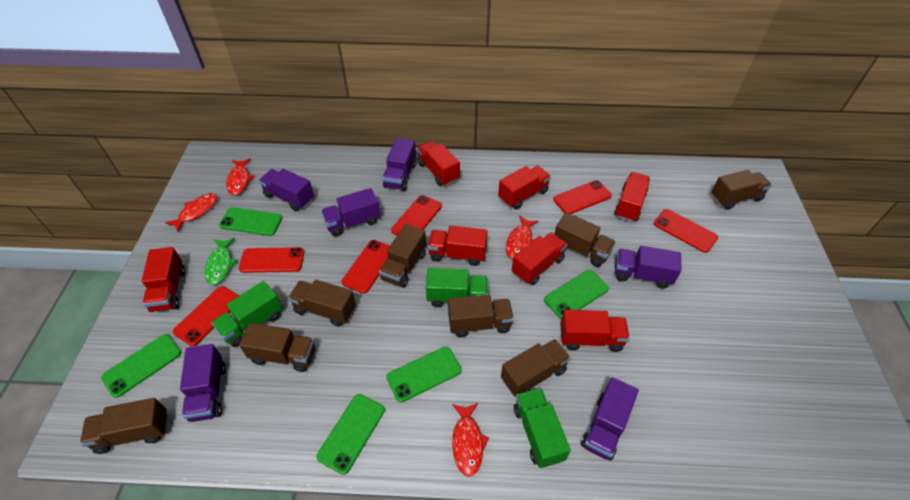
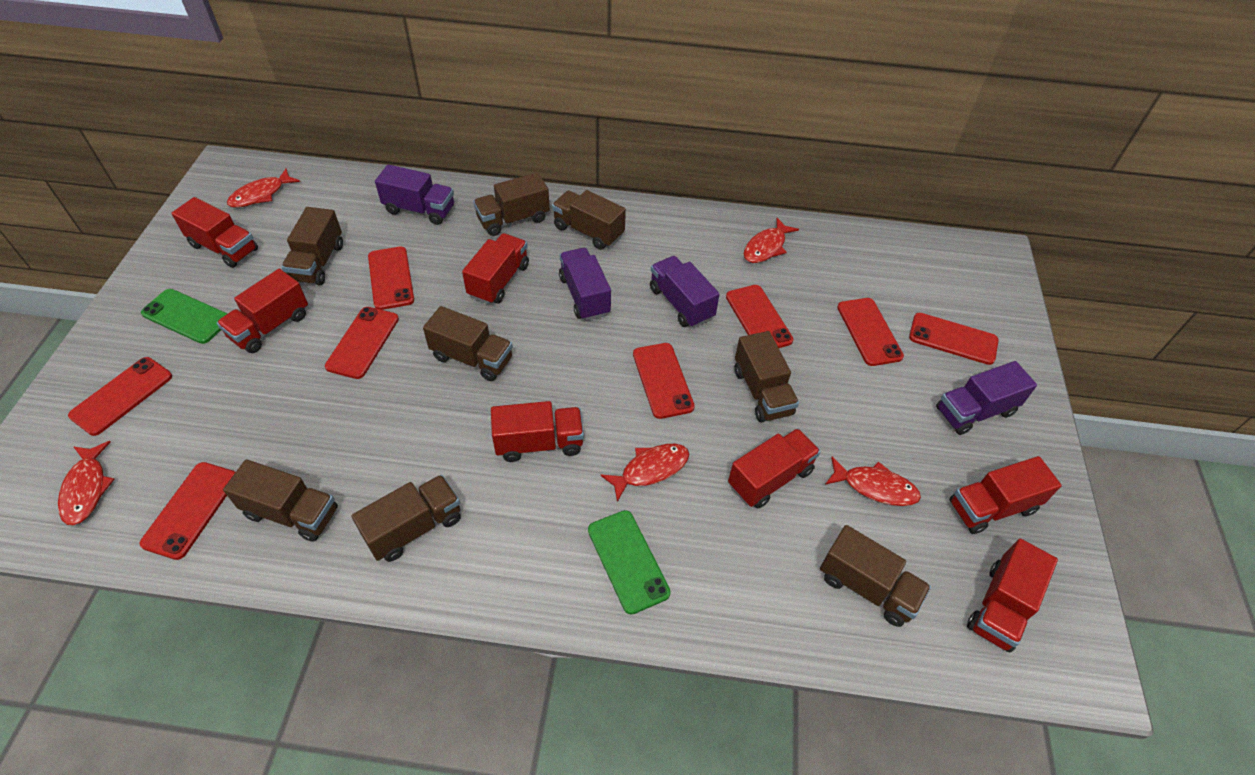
green fish: 1 -> 0
green phone: 5 -> 2
green truck: 3 -> 0
purple truck: 6 -> 4
red fish: 4 -> 5
red phone: 6 -> 8

